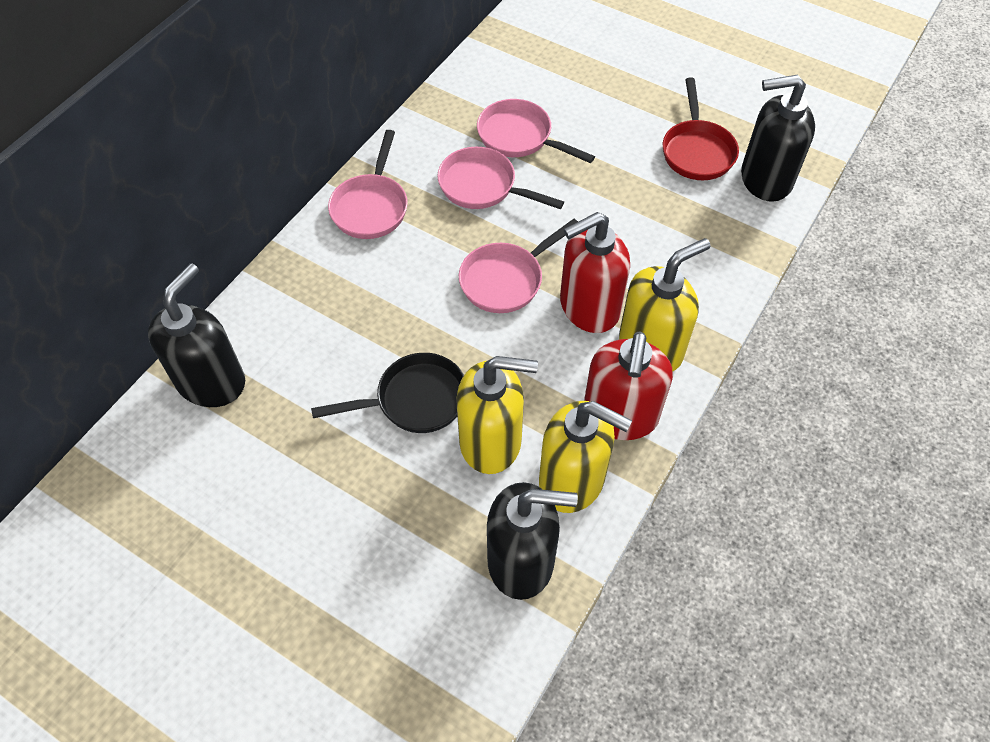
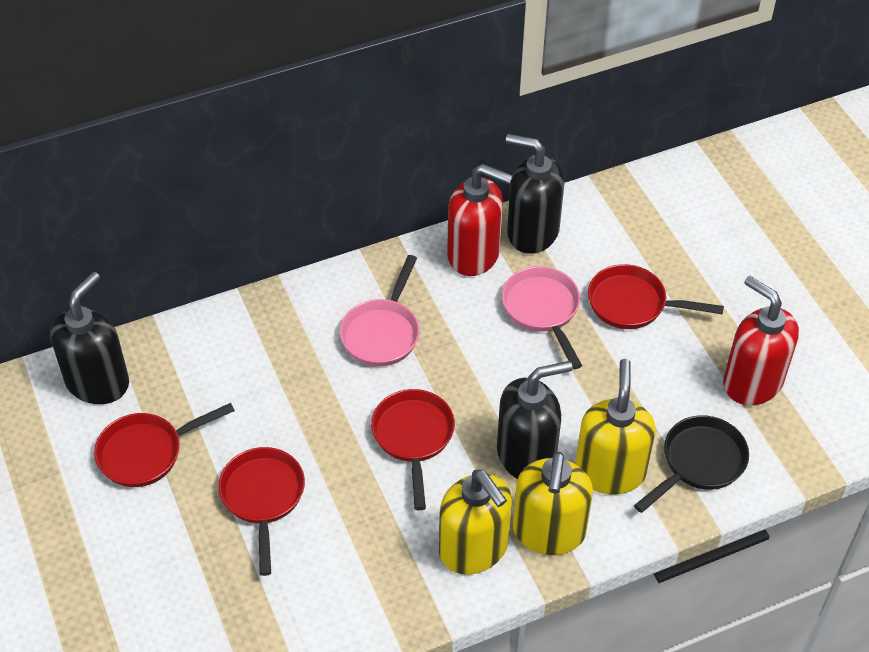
pink pan: 4 -> 2
red pan: 1 -> 4

